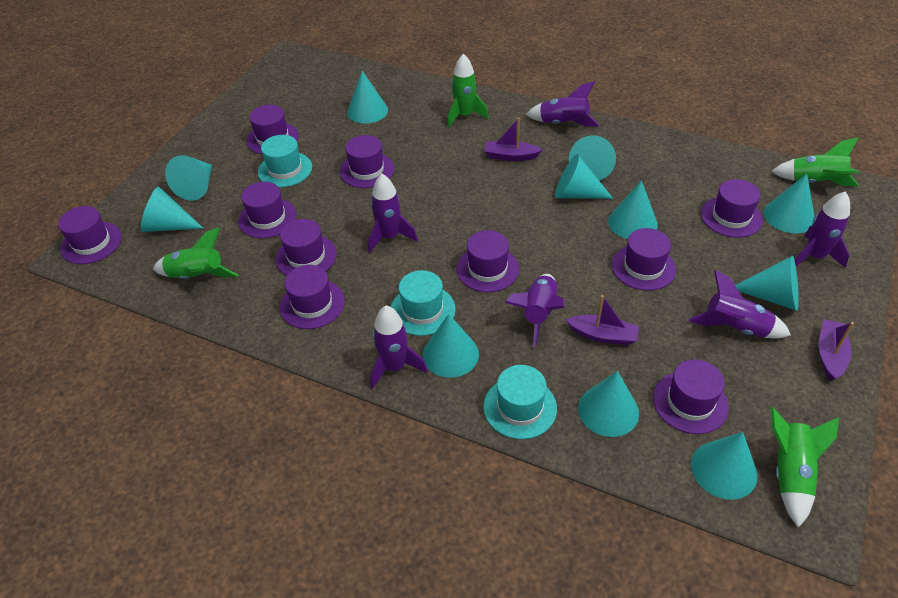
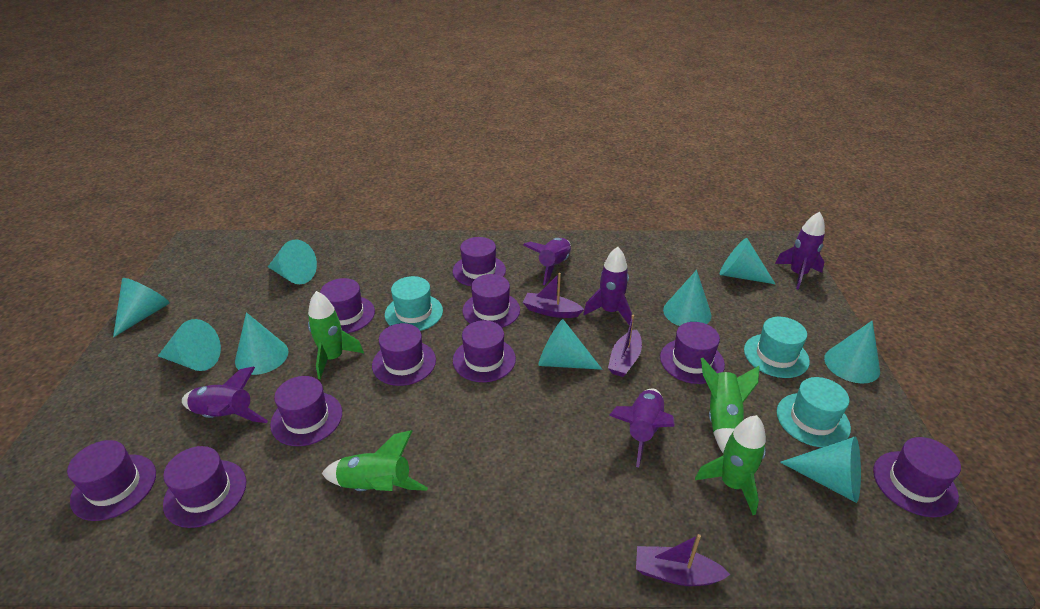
purple rocket: 6 -> 5
turquoise cone: 11 -> 9

